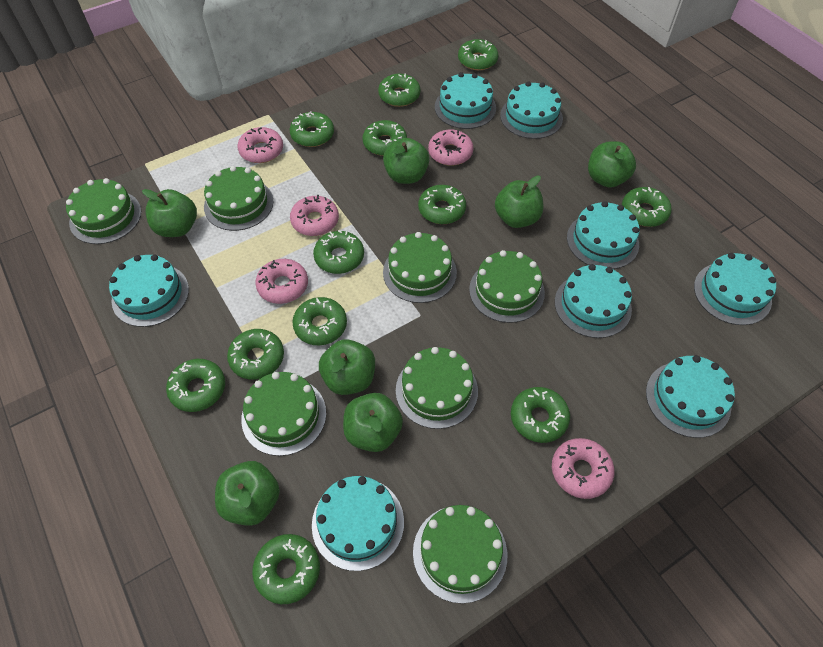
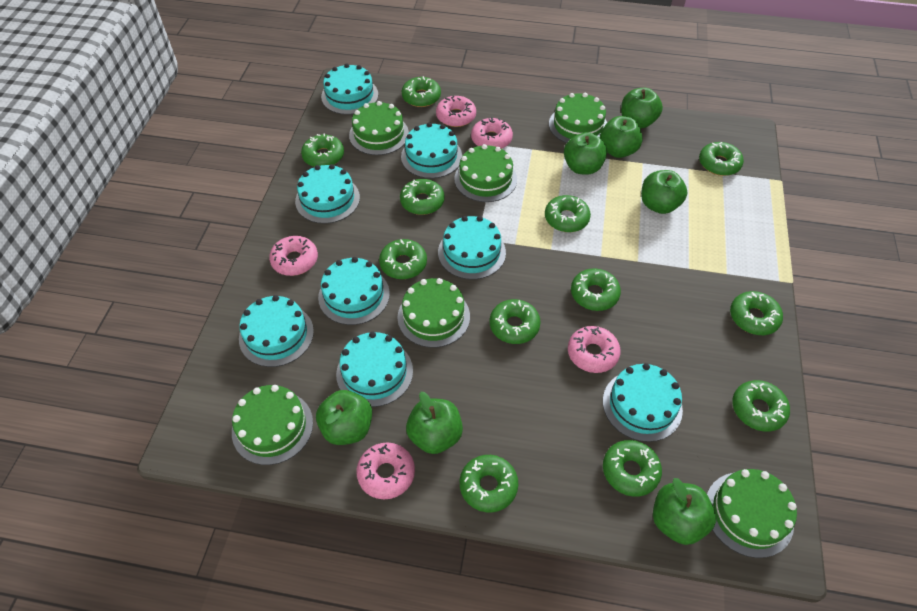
green cake: 7 -> 6

